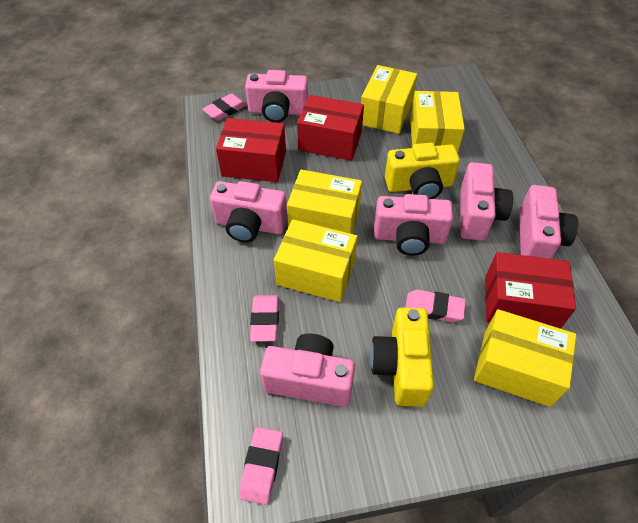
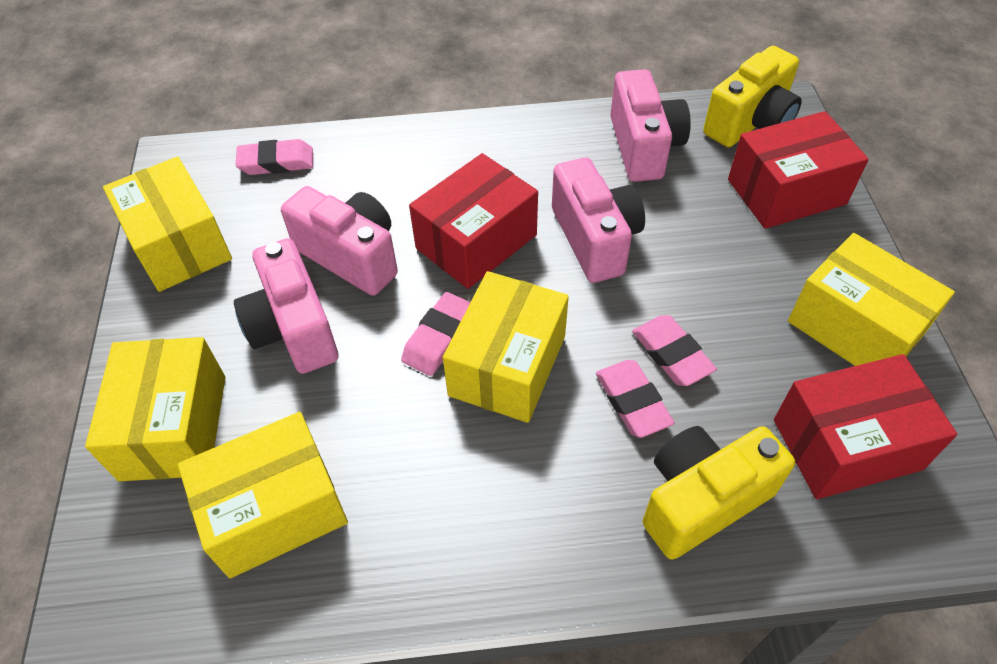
pink camera: 6 -> 4

